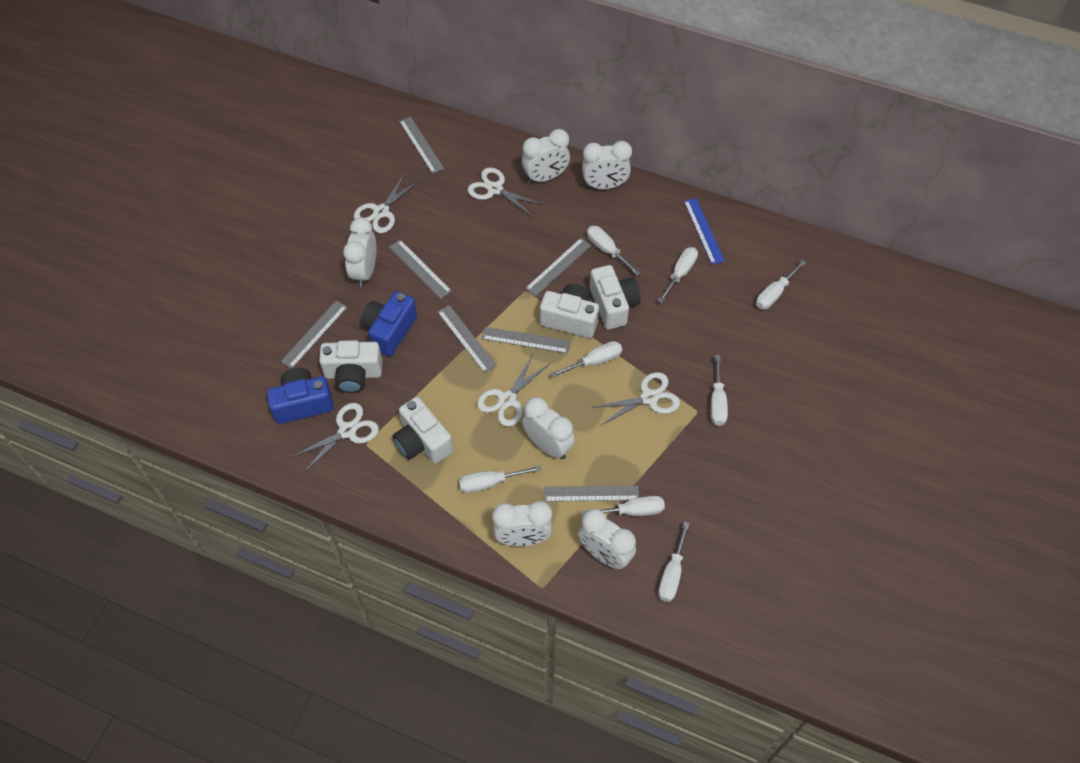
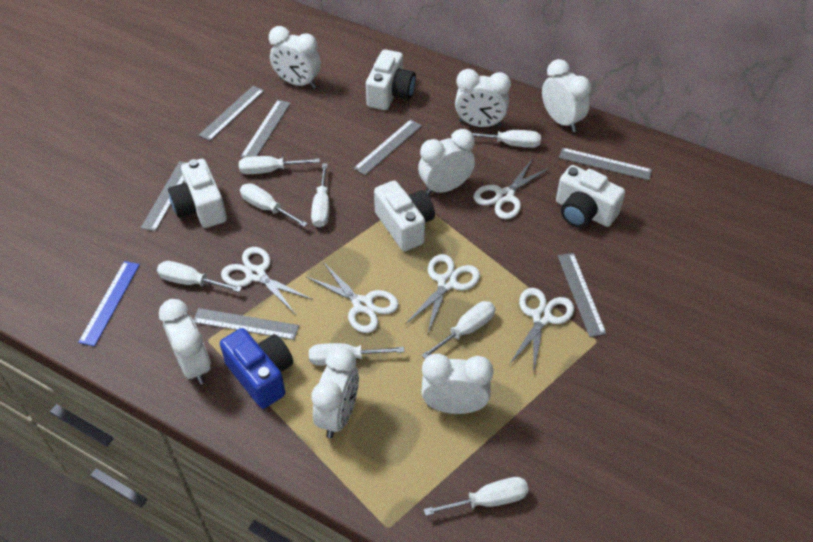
blue camera: 2 -> 1
white clock: 6 -> 7

